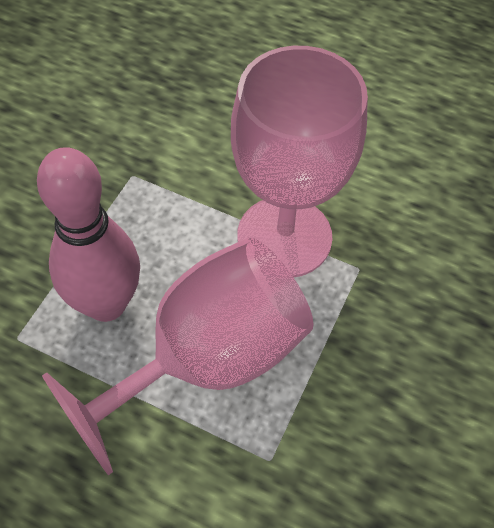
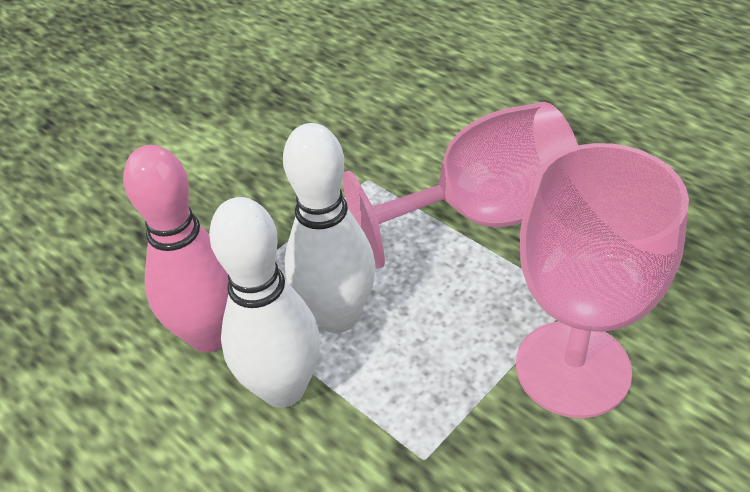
white bowling pin: 0 -> 2

